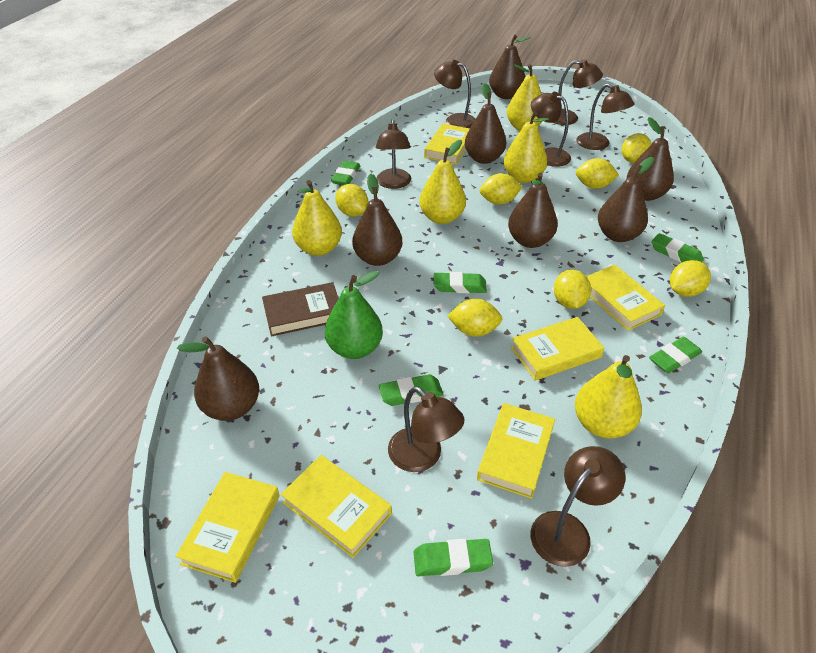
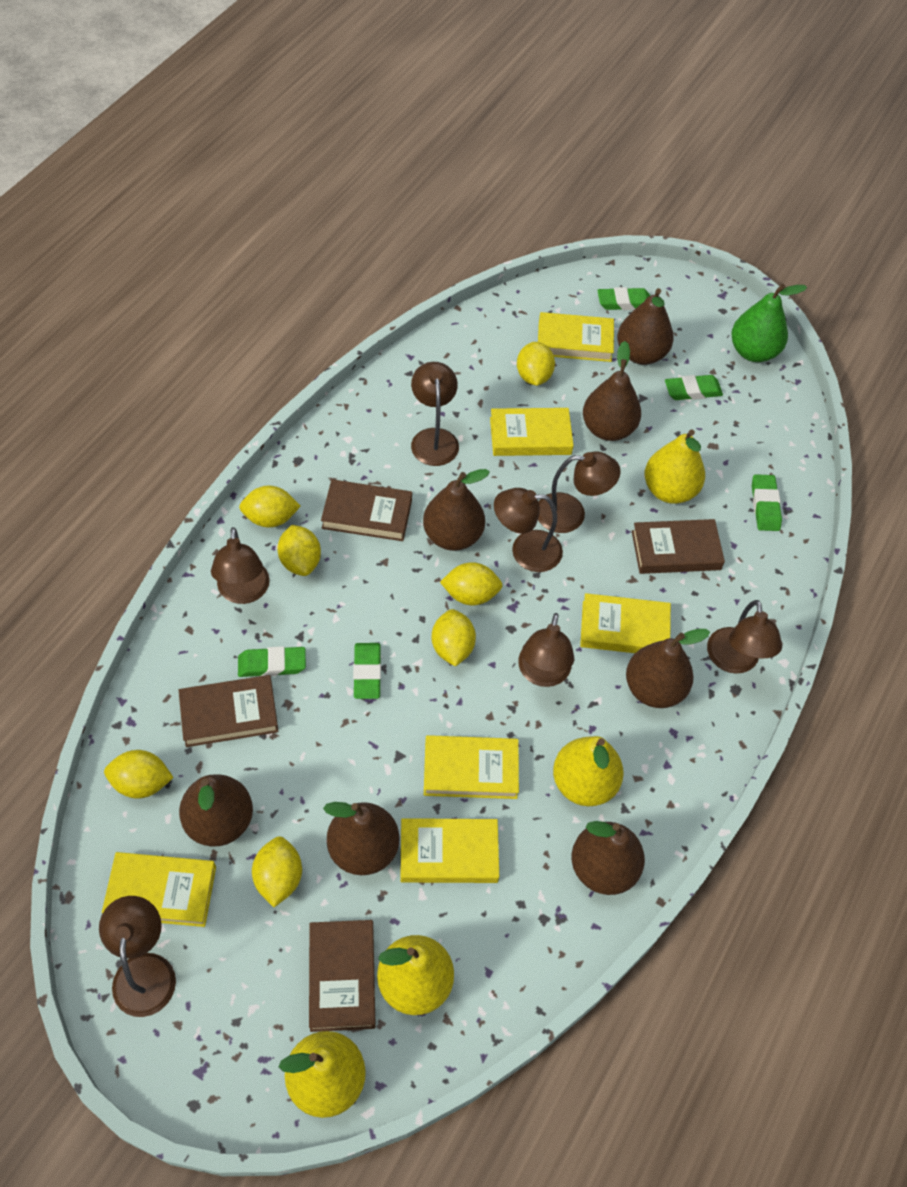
brown book: 1 -> 4
green eraser: 6 -> 5
yellow pear: 5 -> 4

